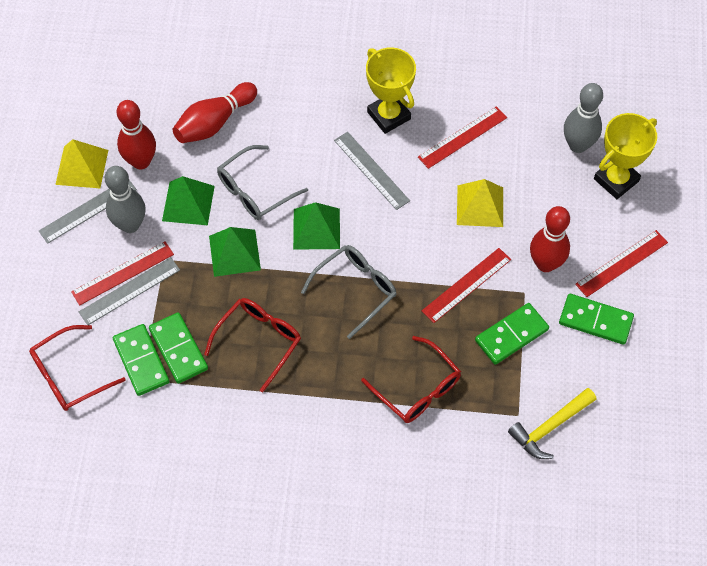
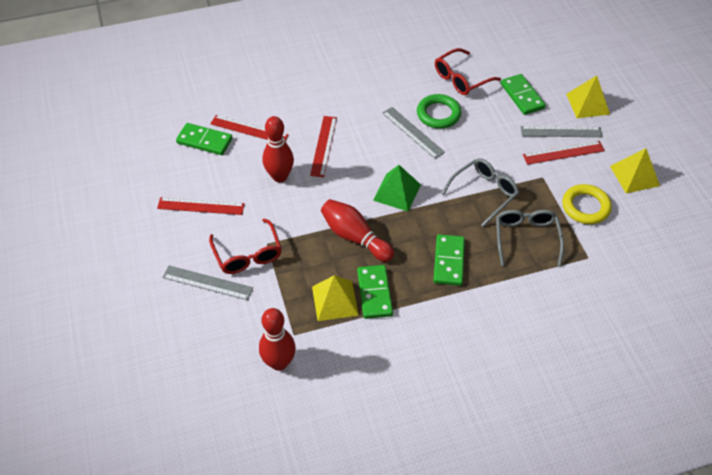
green pyramid: 3 -> 1
green ring: 0 -> 1
grey bowling pin: 2 -> 0
red glasses: 3 -> 2
yellow hammer: 1 -> 0
yellow pyramid: 2 -> 3
yellow ring: 0 -> 1
yellow trophy: 2 -> 0

